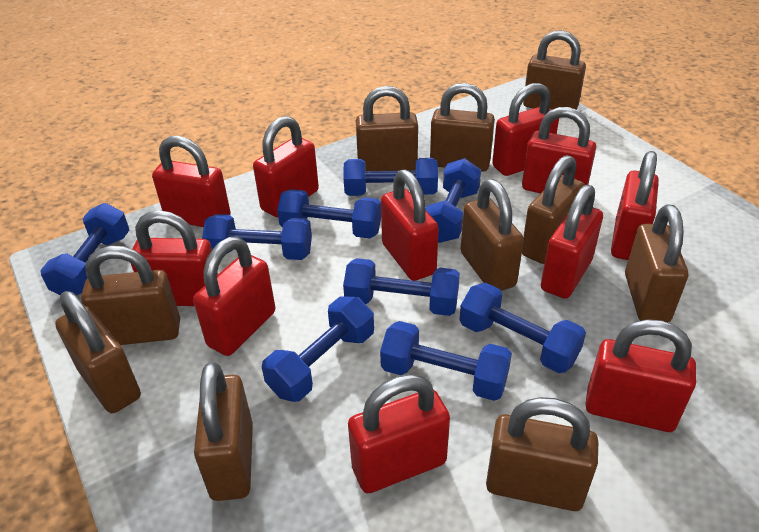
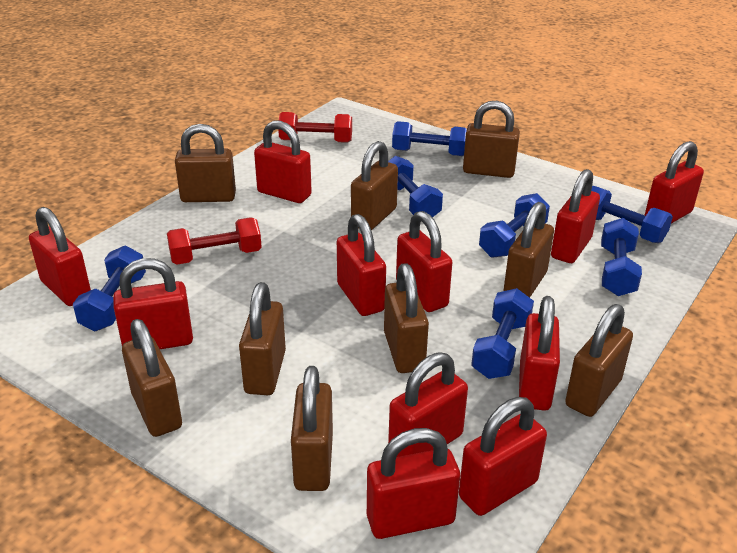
blue dumbbell: 9 -> 7
brown padlock: 10 -> 9
red dumbbell: 0 -> 2

